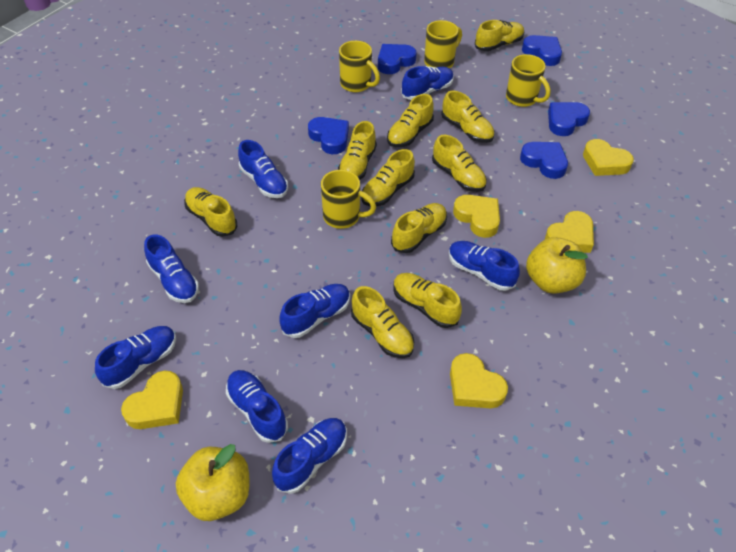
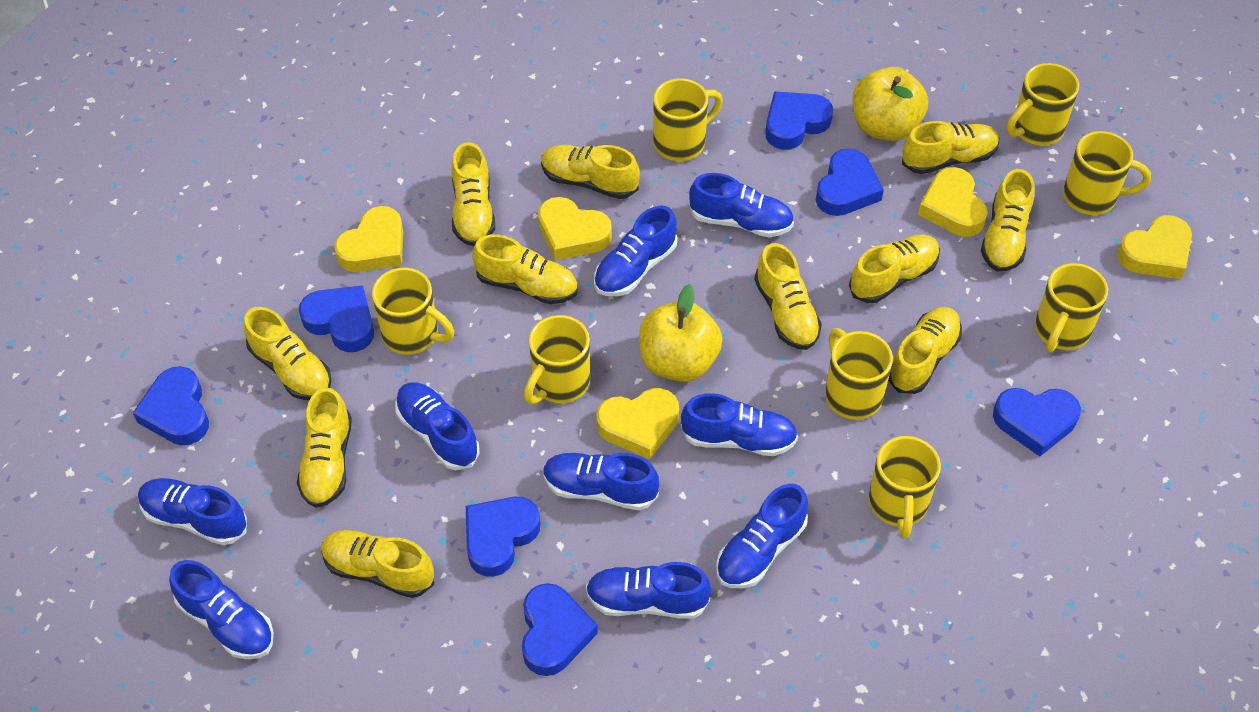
blue heart: 5 -> 7
blue shoe: 8 -> 9
yellow mug: 4 -> 8
yellow shoe: 10 -> 11

